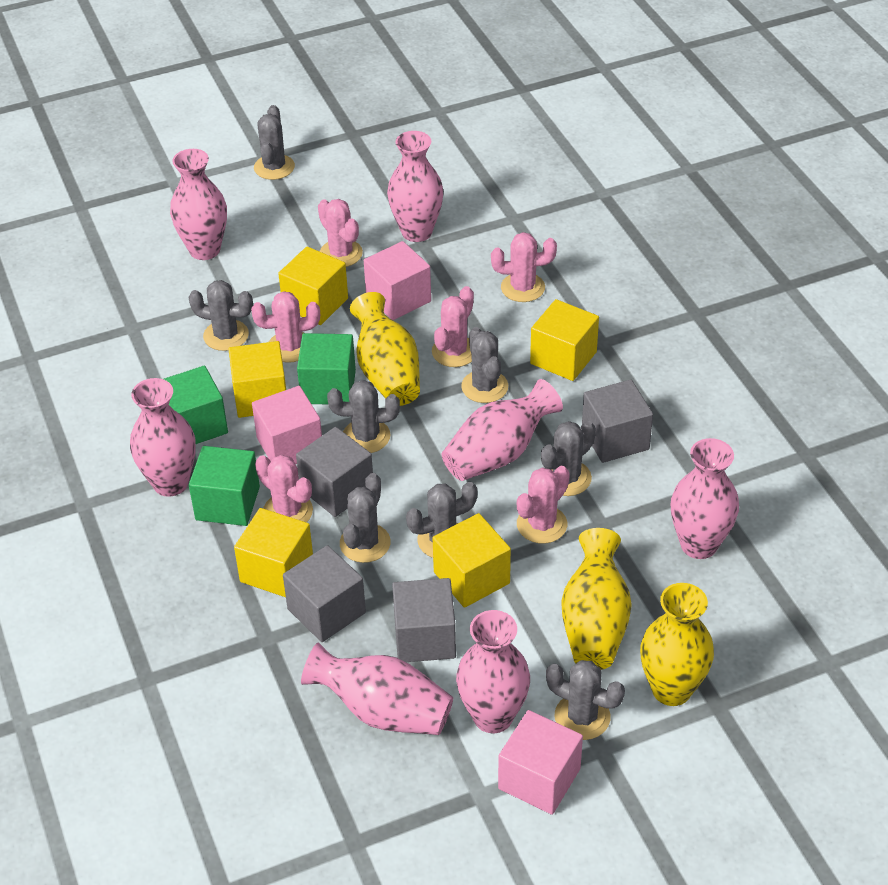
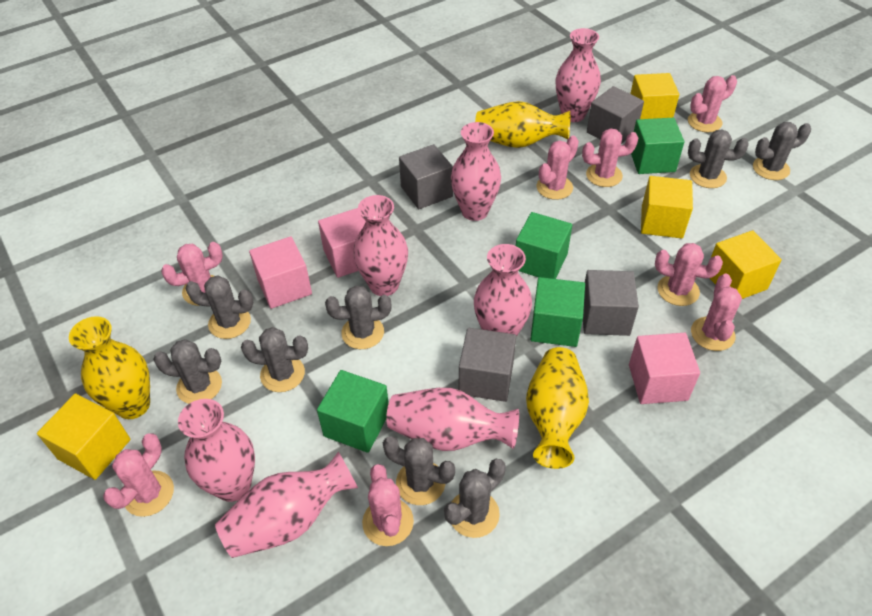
green cube: 3 -> 4
pink cactus: 6 -> 8
yellow cube: 5 -> 4

